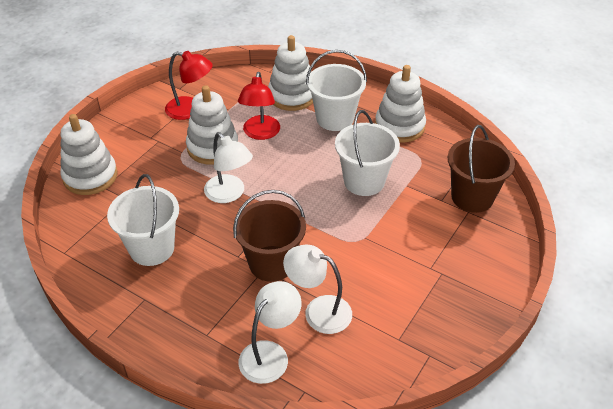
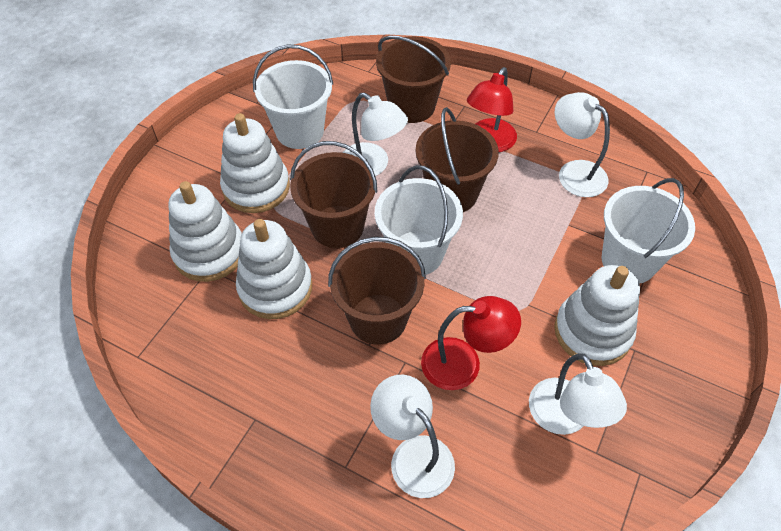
brown bucket: 2 -> 4
white lamp: 3 -> 4

